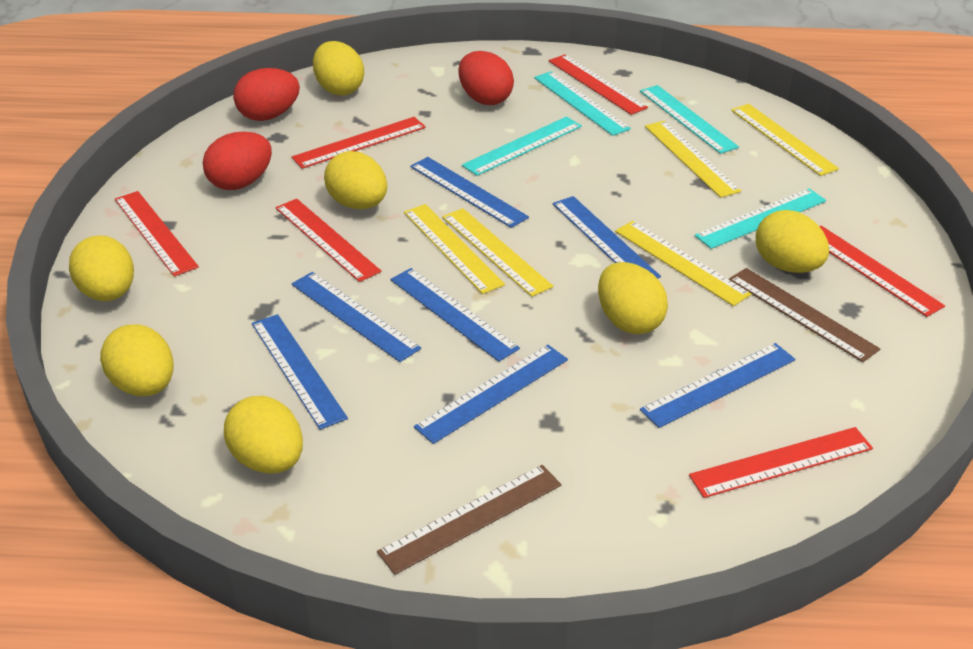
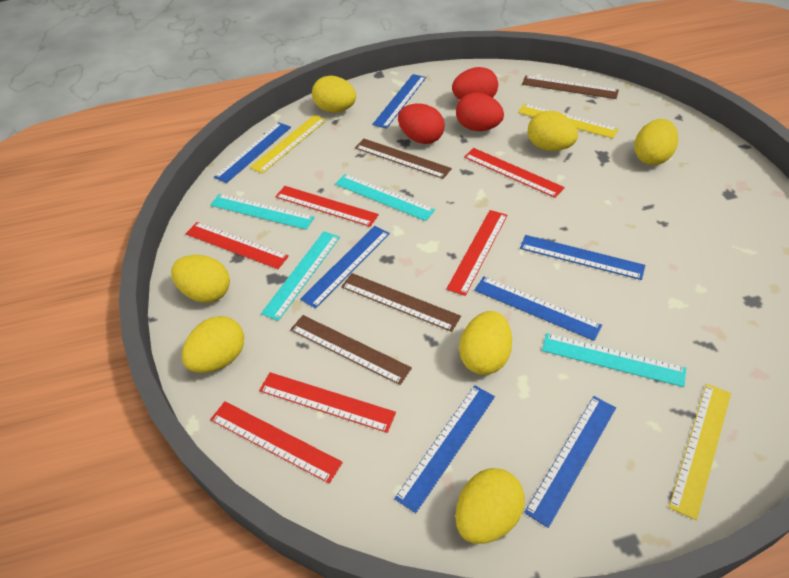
brown ruler: 2 -> 4
yellow ruler: 5 -> 3

